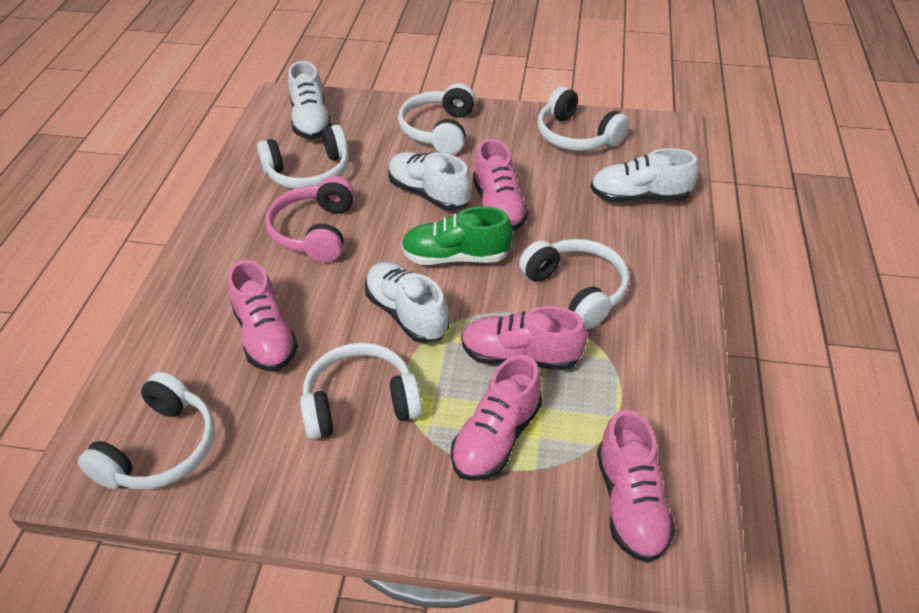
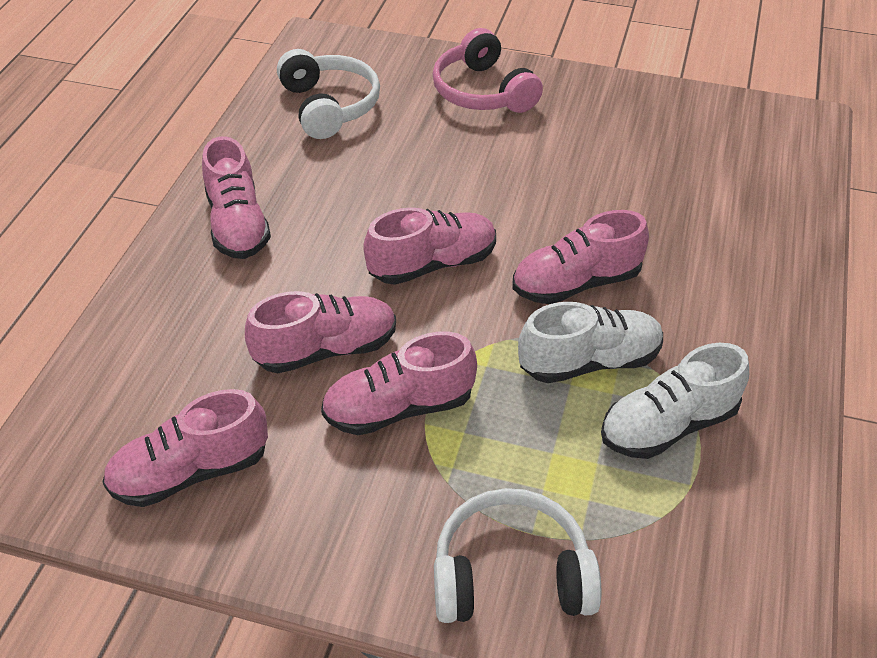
green shoe: 1 -> 0
pink shoe: 5 -> 6
white headphones: 6 -> 2
white shoe: 4 -> 2

